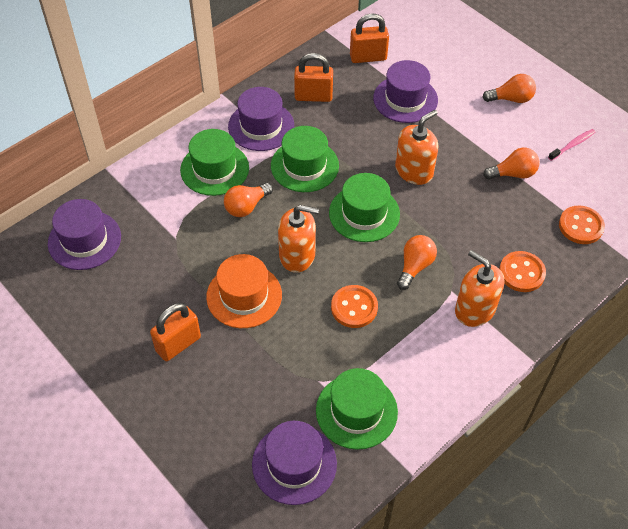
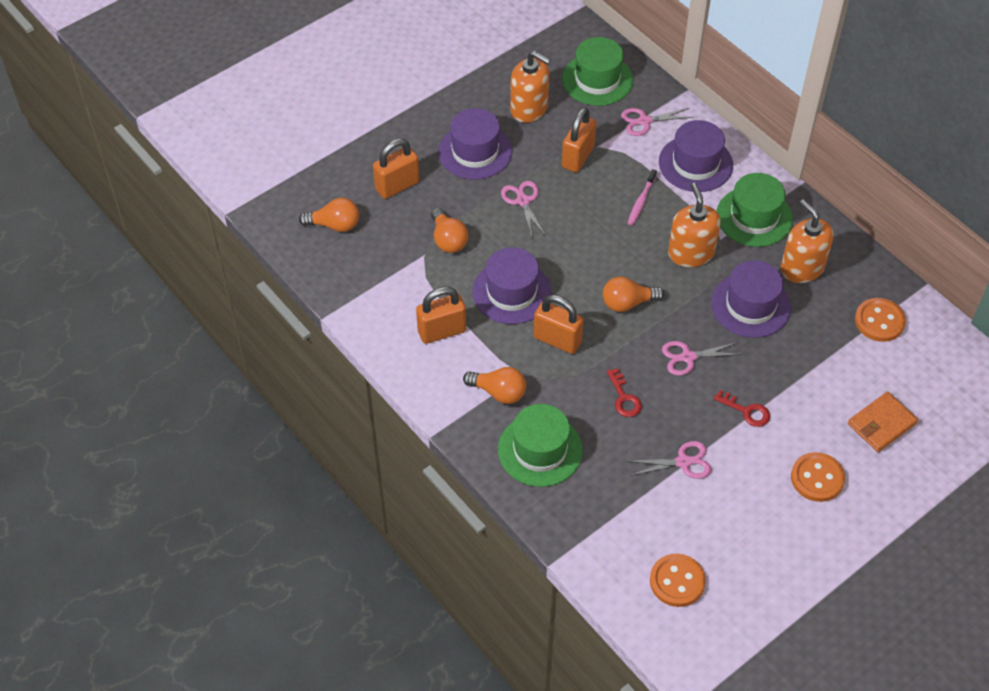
green hat: 4 -> 3
orange hat: 1 -> 0
orange padlock: 3 -> 4
orange wallet: 0 -> 1
pink scissors: 0 -> 4
red key: 0 -> 2

